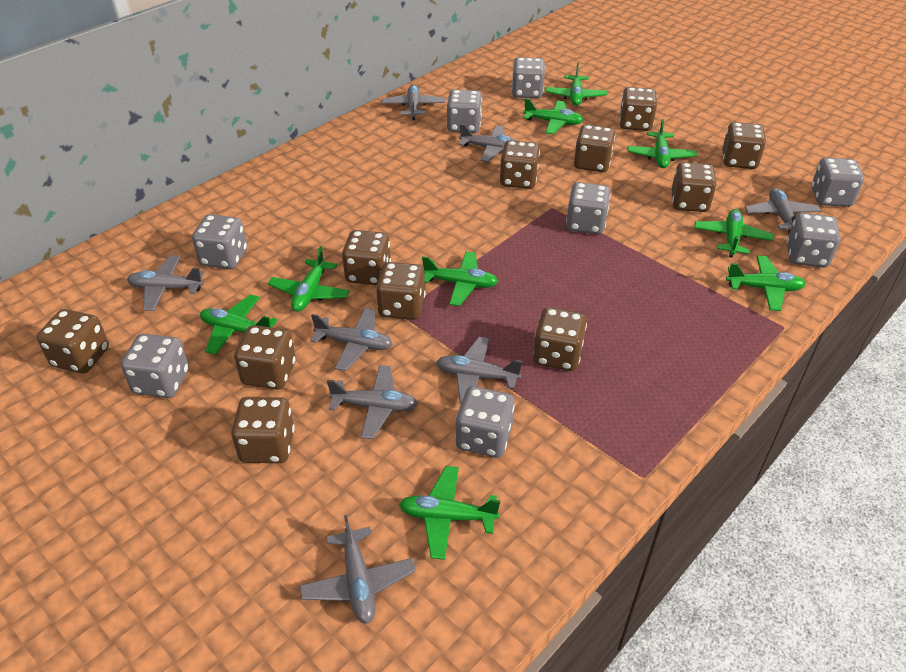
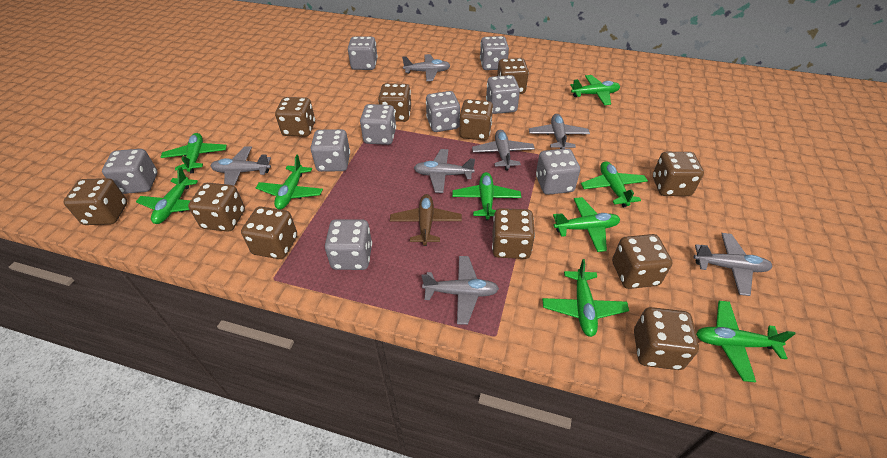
brown plane: 0 -> 1
grey dice: 8 -> 9
grey plane: 8 -> 7

